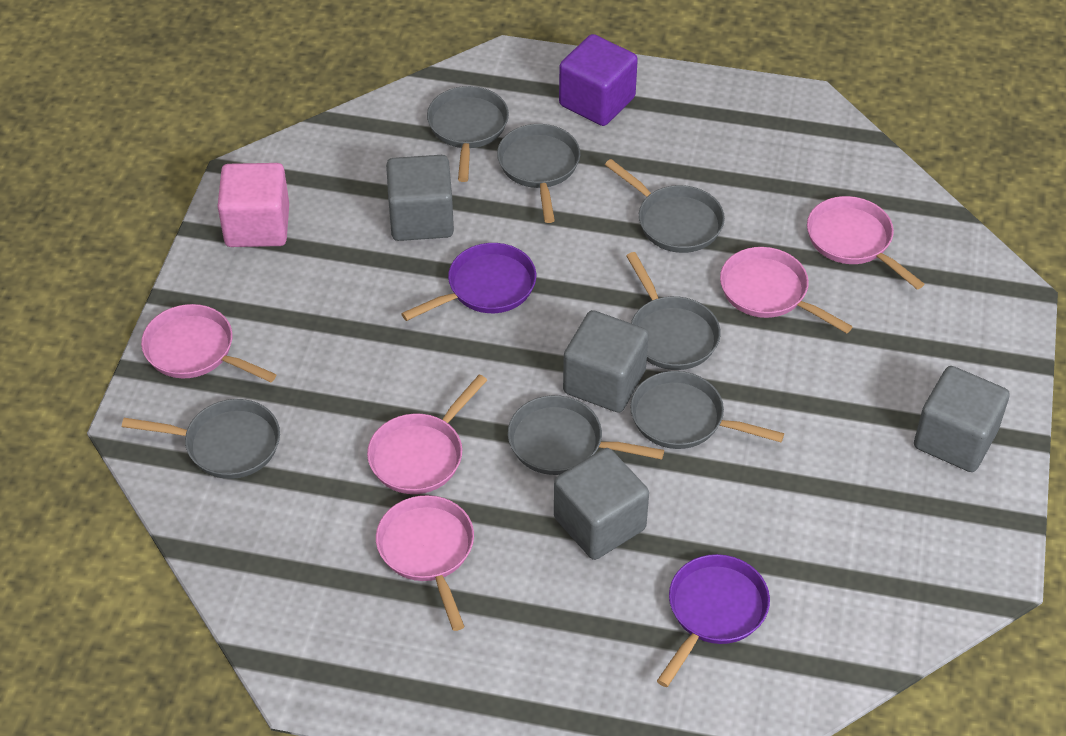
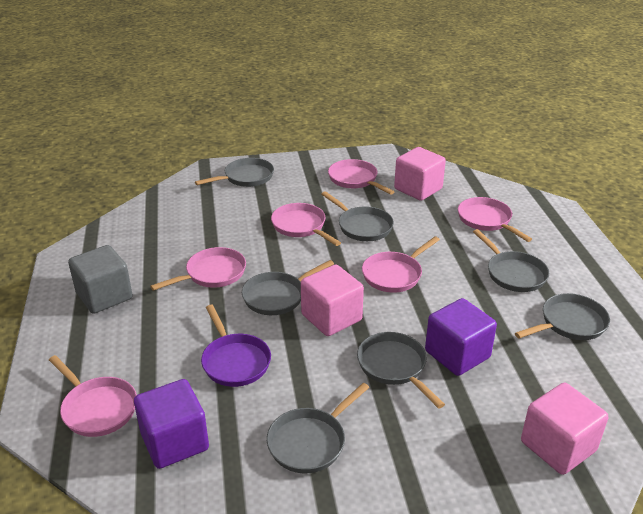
grey cube: 4 -> 1
pink cube: 1 -> 3
pink pan: 5 -> 6
purple cube: 1 -> 2
purple pan: 2 -> 1

